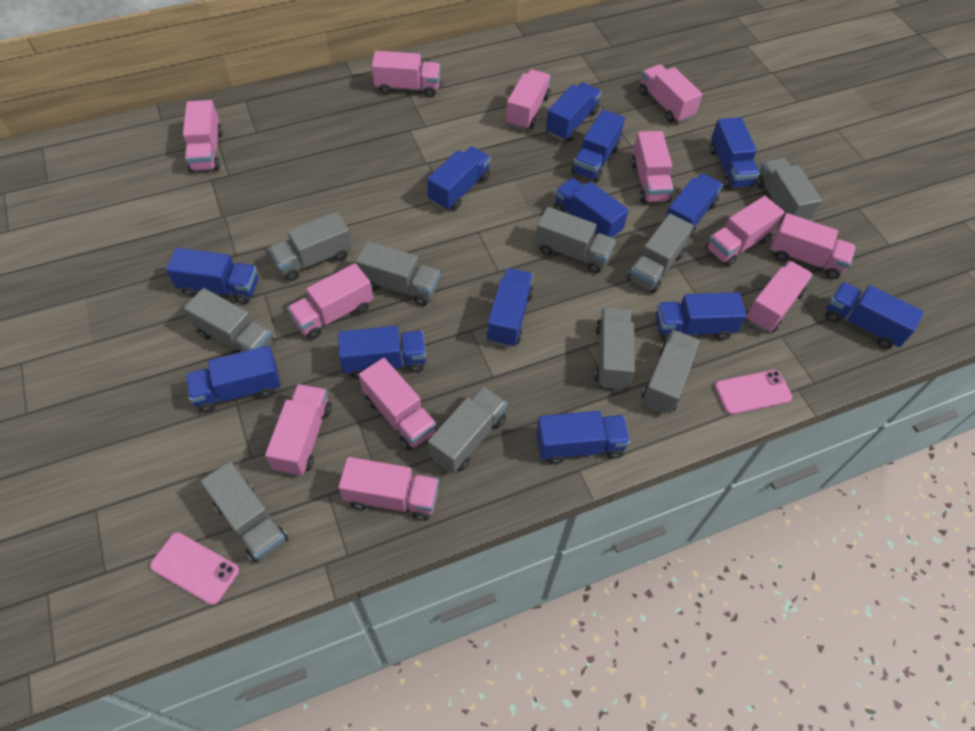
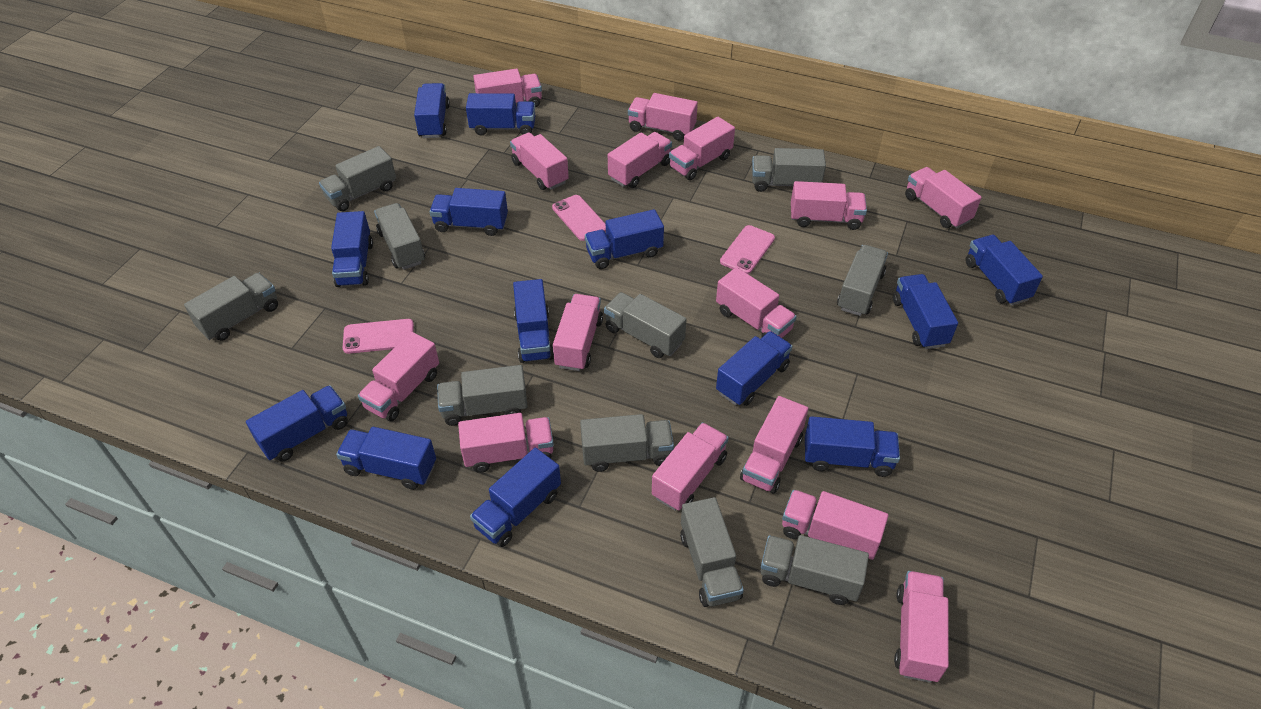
pink phone: 2 -> 3
pink truck: 12 -> 15

